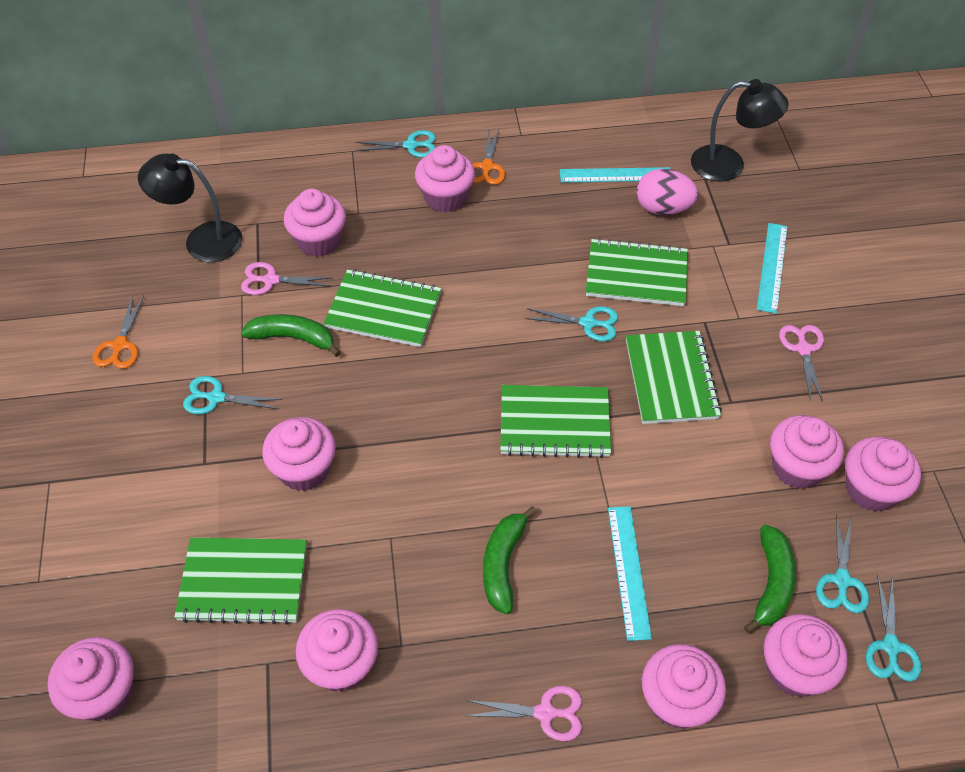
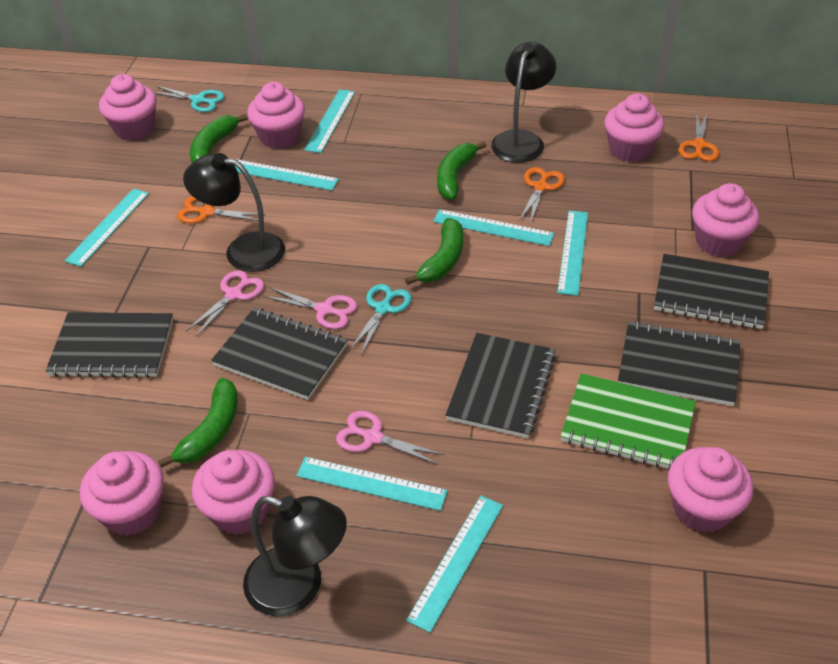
black lamp: 2 -> 3
black notebook: 0 -> 5
green banana: 3 -> 4
green notebook: 5 -> 1
orange scissors: 2 -> 3
pink cupcake: 9 -> 7
pink egg: 1 -> 0
turquoise ruler: 3 -> 7
turquoise scissors: 5 -> 2

